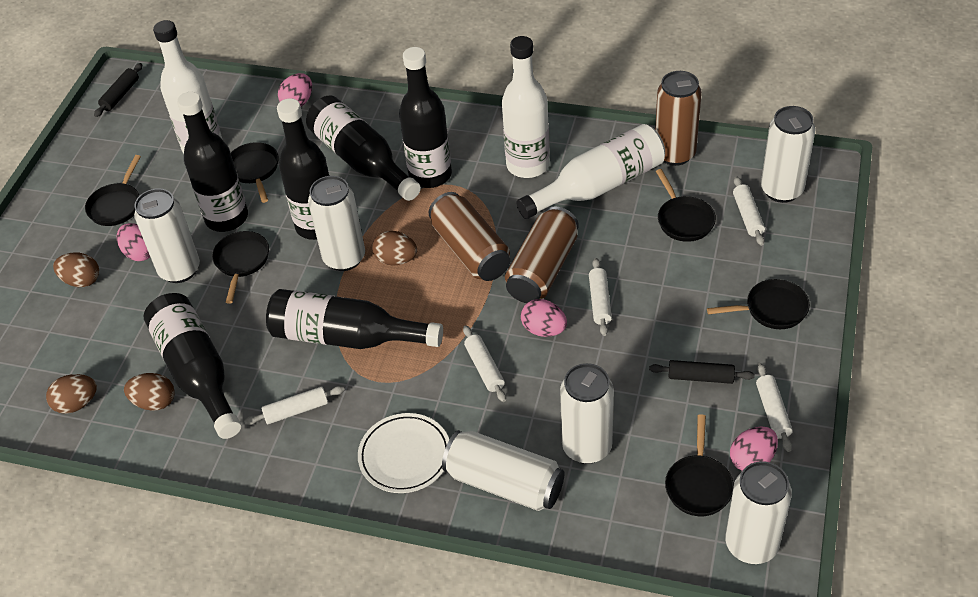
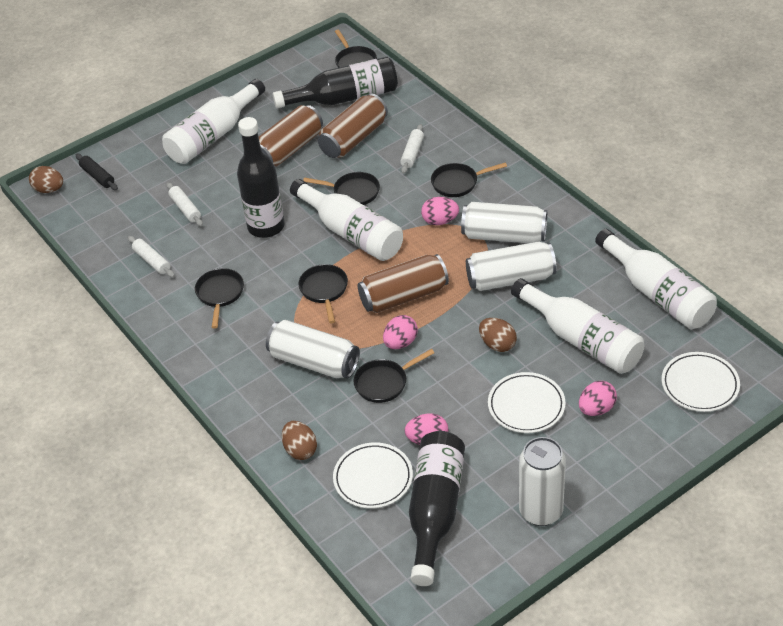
black bottle: 6 -> 3
black rolling pin: 2 -> 1
brown egg: 4 -> 3
white bottle: 3 -> 4
white can: 6 -> 4
white plate: 1 -> 3
white rolling pin: 5 -> 3

